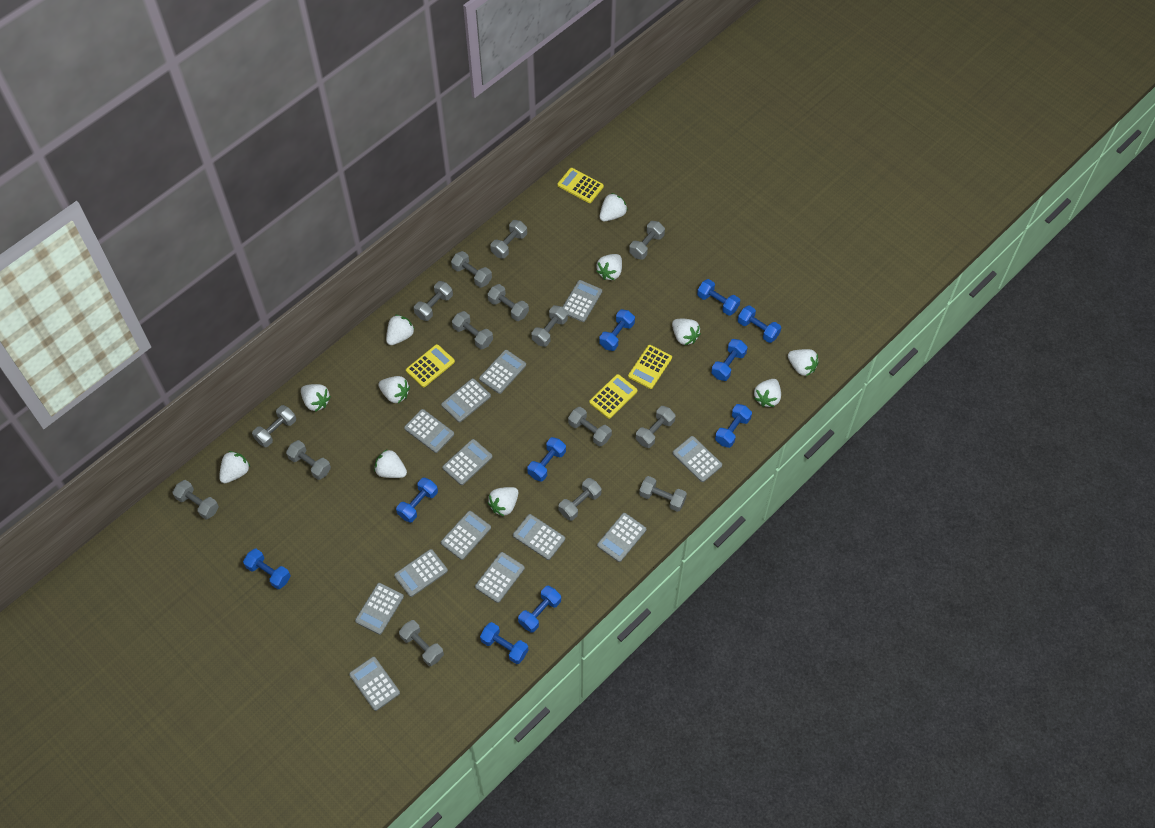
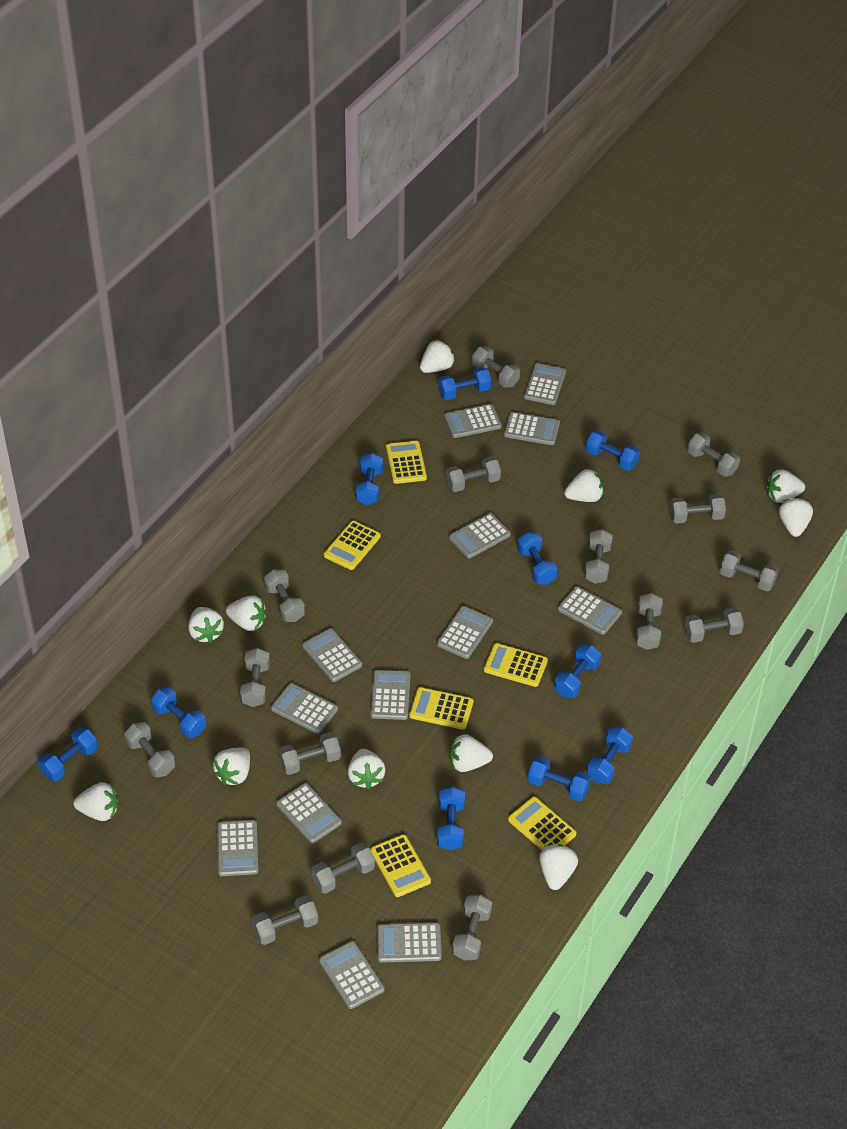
yellow calculator: 4 -> 6

